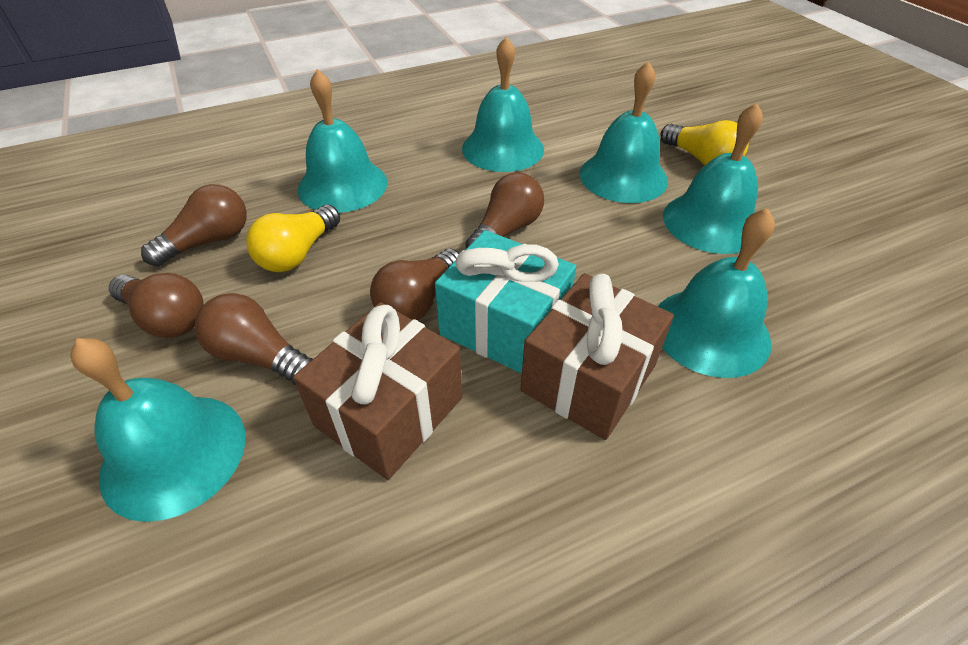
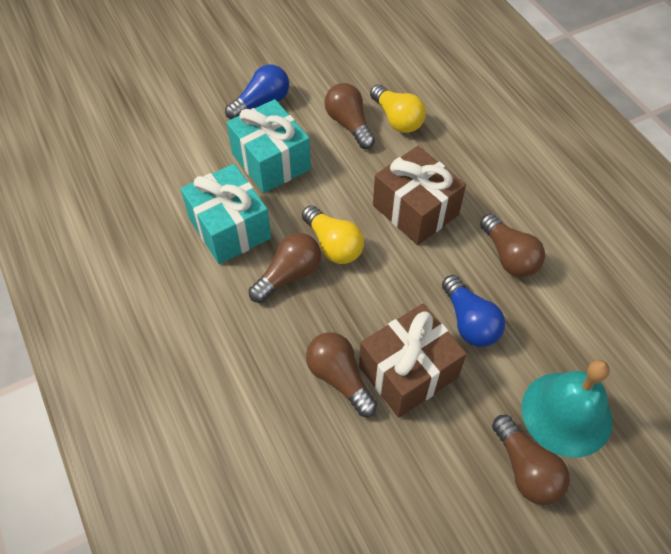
blue light bulb: 0 -> 2
turquoise bell: 6 -> 1
turquoise gift: 1 -> 2

